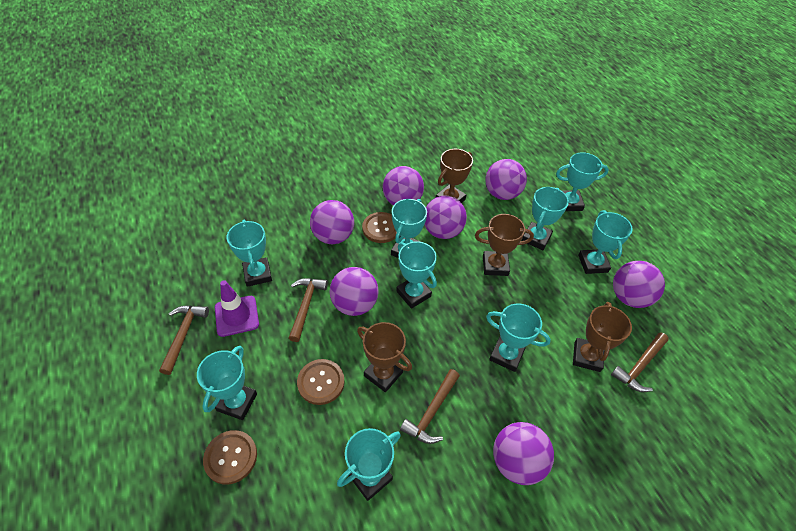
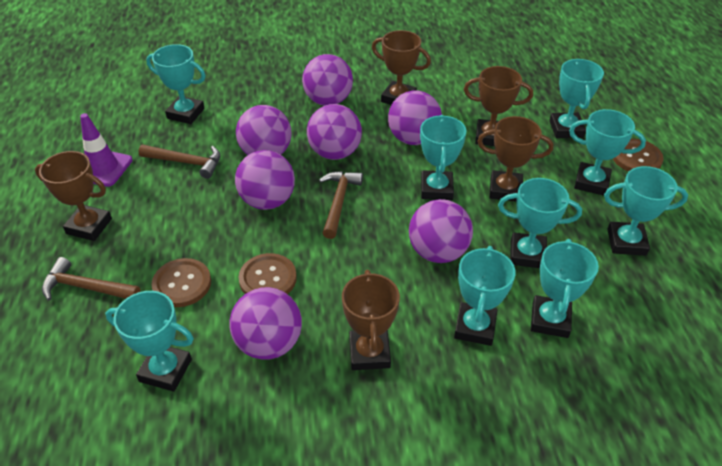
brown hammer: 4 -> 3
brown trophy: 4 -> 5

